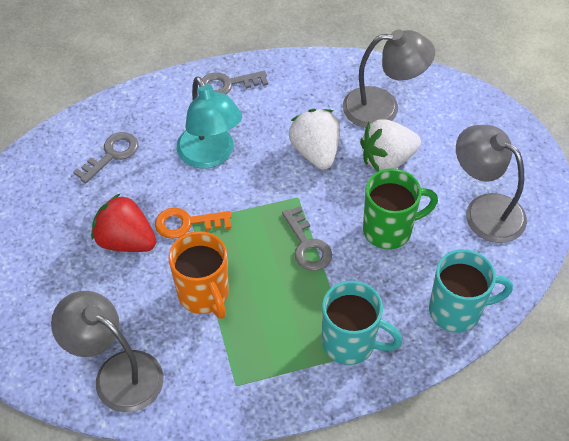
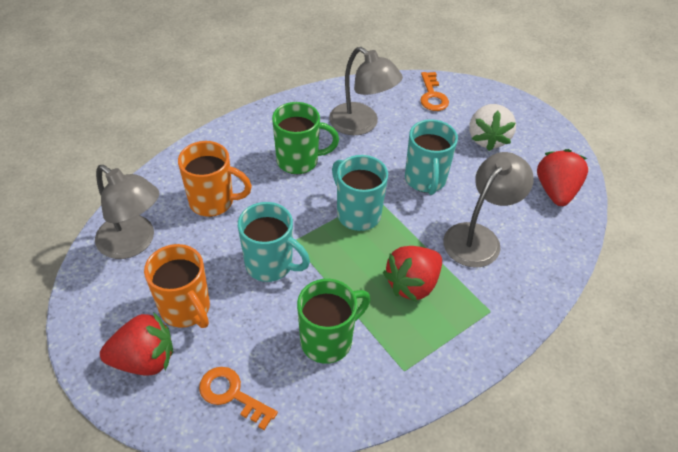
green mug: 1 -> 2
grey key: 3 -> 0
orange key: 1 -> 2
orange mug: 1 -> 2
red strawberry: 1 -> 3
turquoise lamp: 1 -> 0
turquoise mug: 2 -> 3
white strawberry: 2 -> 1

